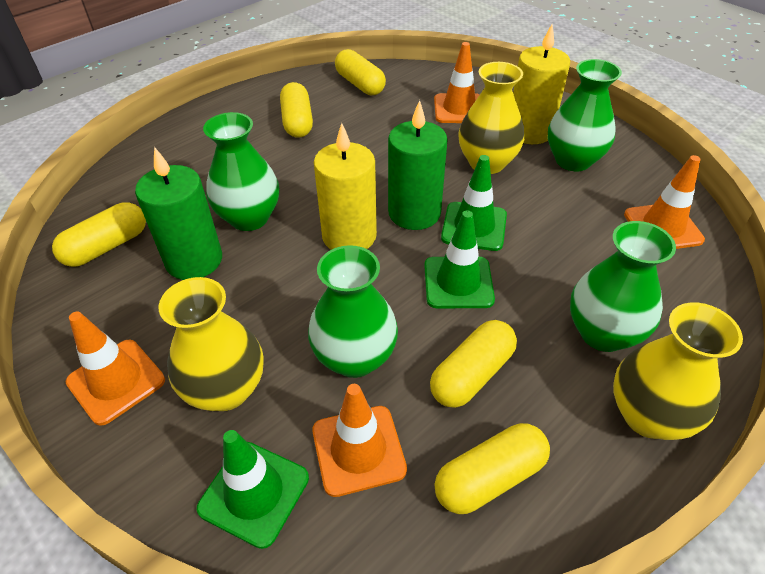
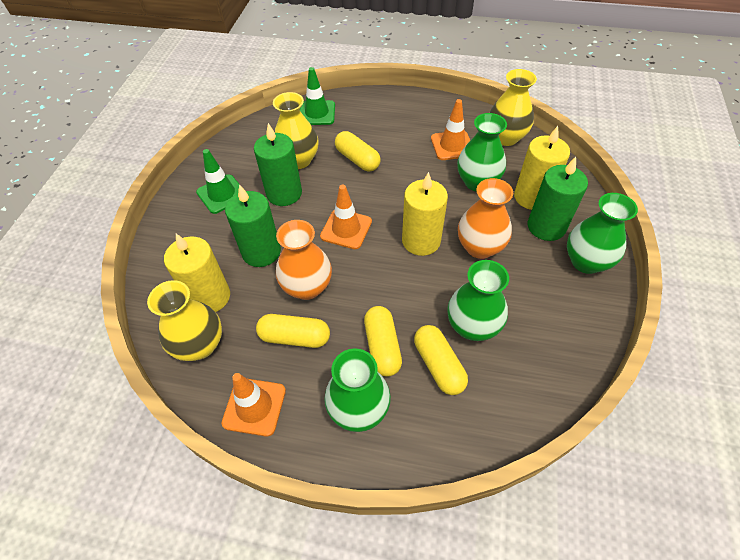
green candle: 2 -> 3
green traffic cone: 3 -> 2
orange traffic cone: 4 -> 3
orange vase: 0 -> 2
yellow candle: 2 -> 3
yellow capsule: 5 -> 4

